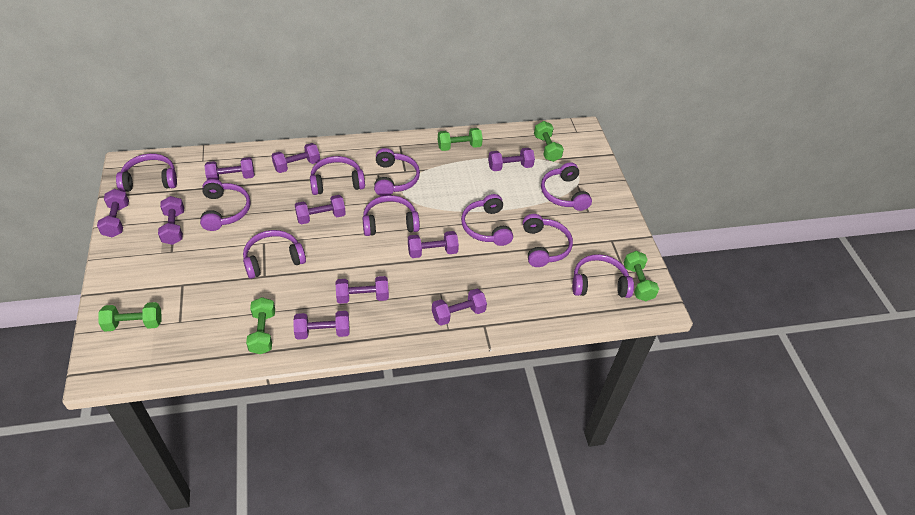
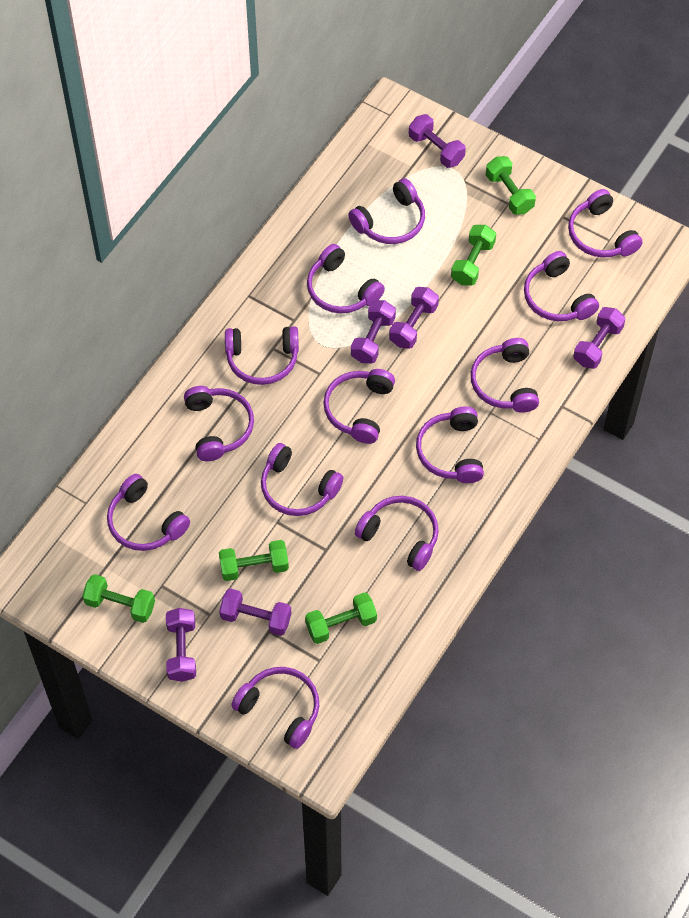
purple dumbbell: 10 -> 6
purple headphones: 10 -> 13

